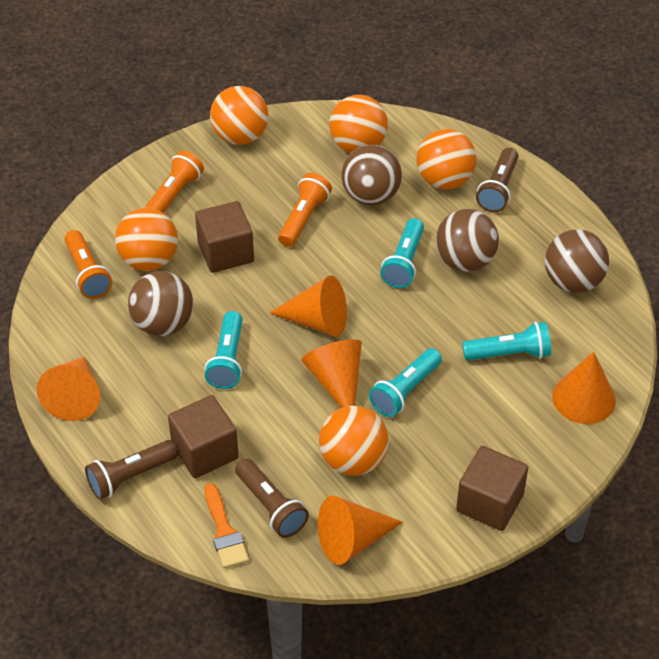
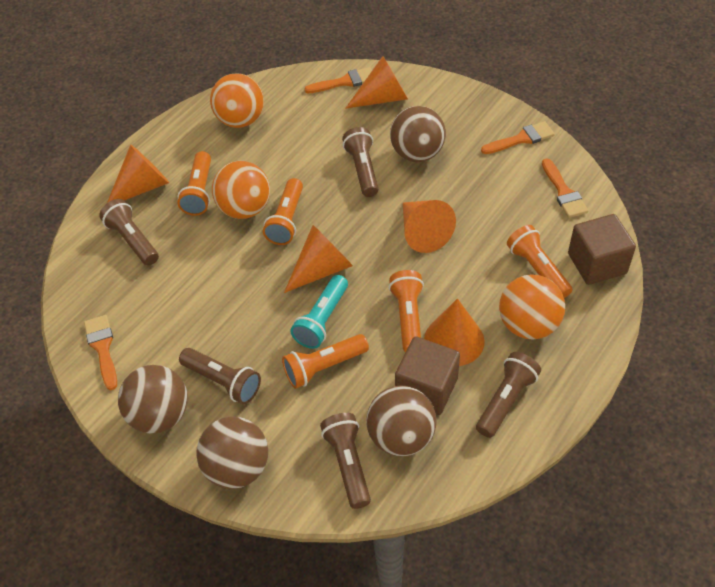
brown cube: 3 -> 2
brown flashlight: 3 -> 5
orange ball: 5 -> 3
orange brush: 1 -> 4
orange flashlight: 3 -> 5
turquoise flashlight: 4 -> 1

